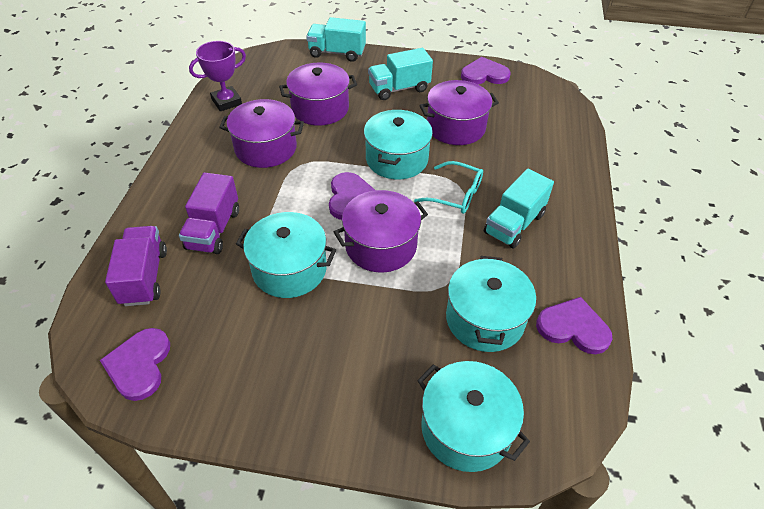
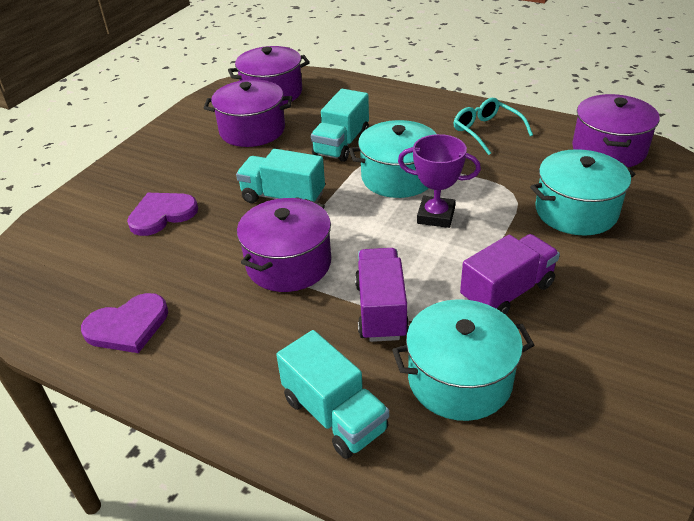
purple heart: 4 -> 2
turquoise pot: 4 -> 3

